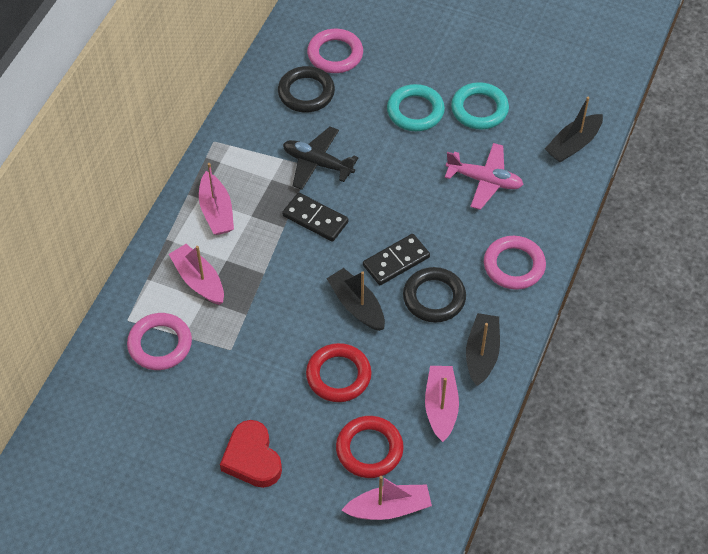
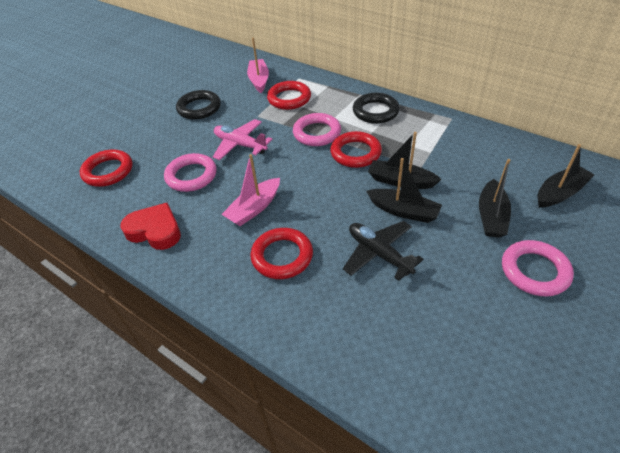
black boat: 3 -> 4
black domino: 2 -> 0
pink boat: 4 -> 2
red ring: 2 -> 4
turquoise ring: 2 -> 0

